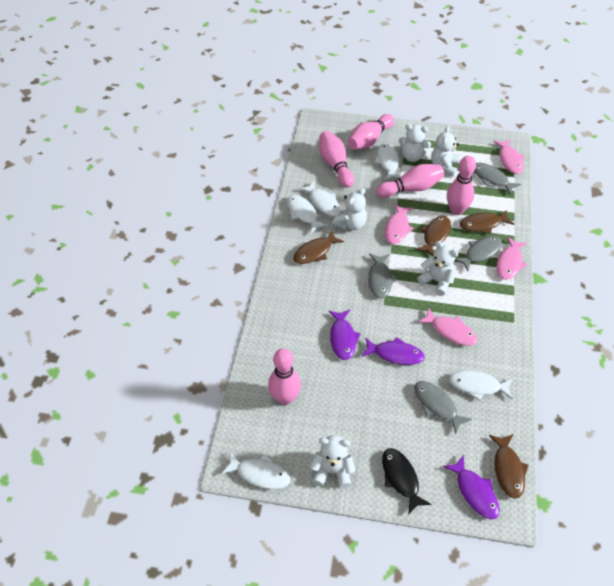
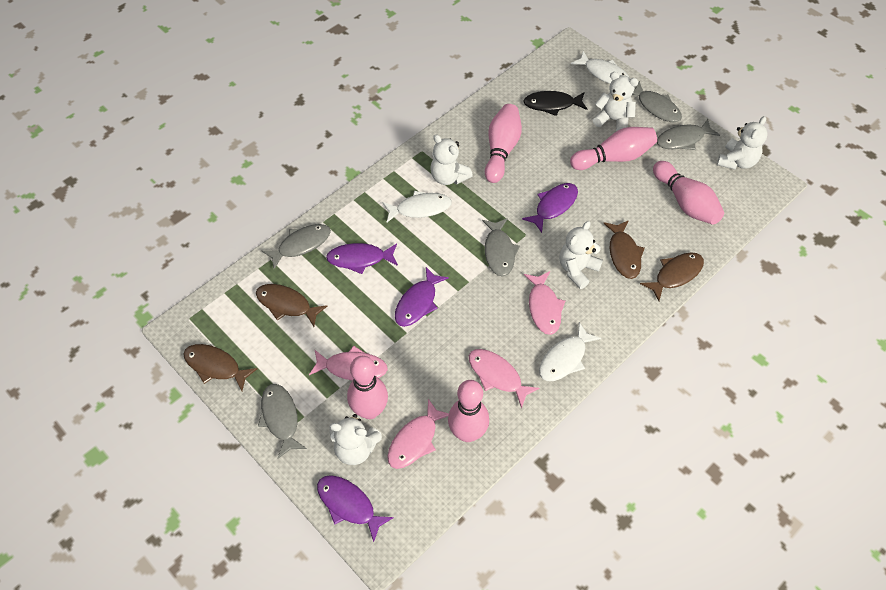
grey fish: 4 -> 5
purple fish: 3 -> 4
white fish: 5 -> 3

